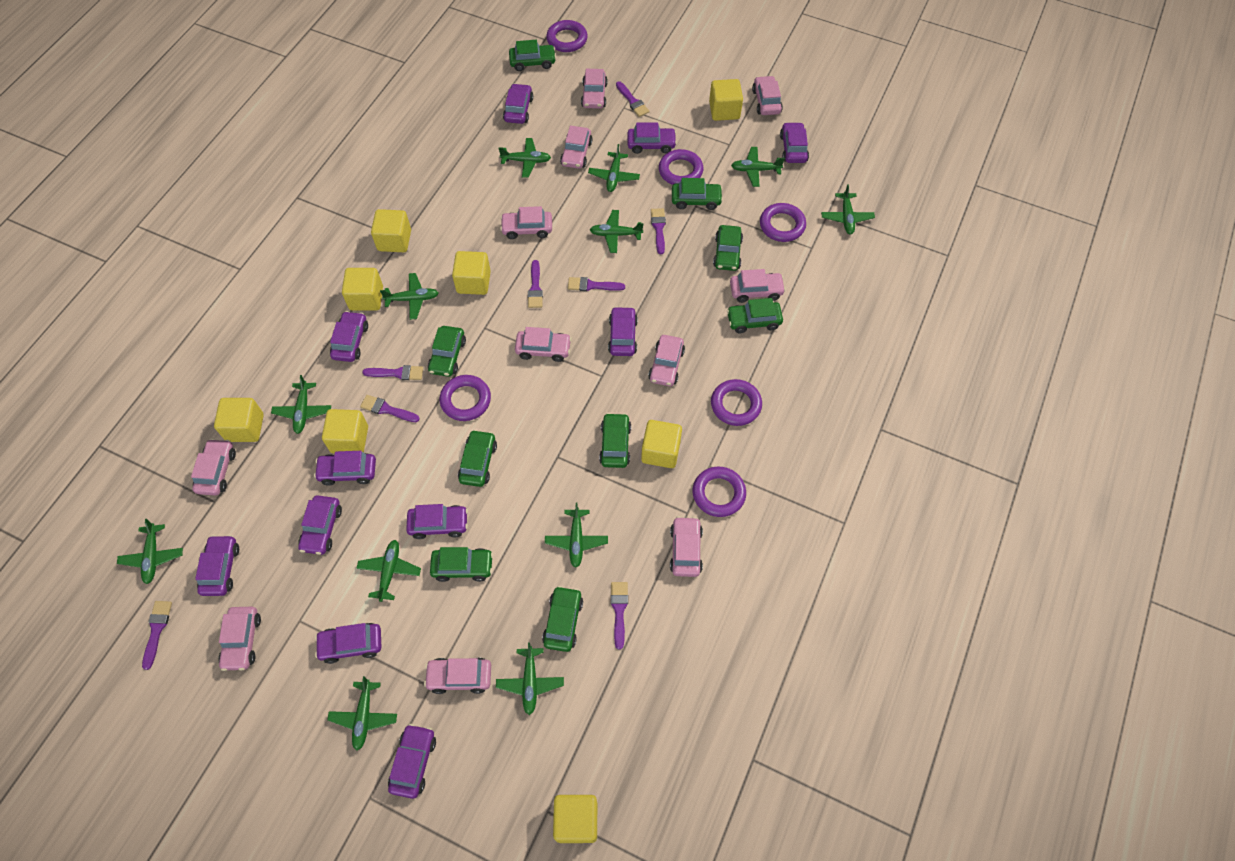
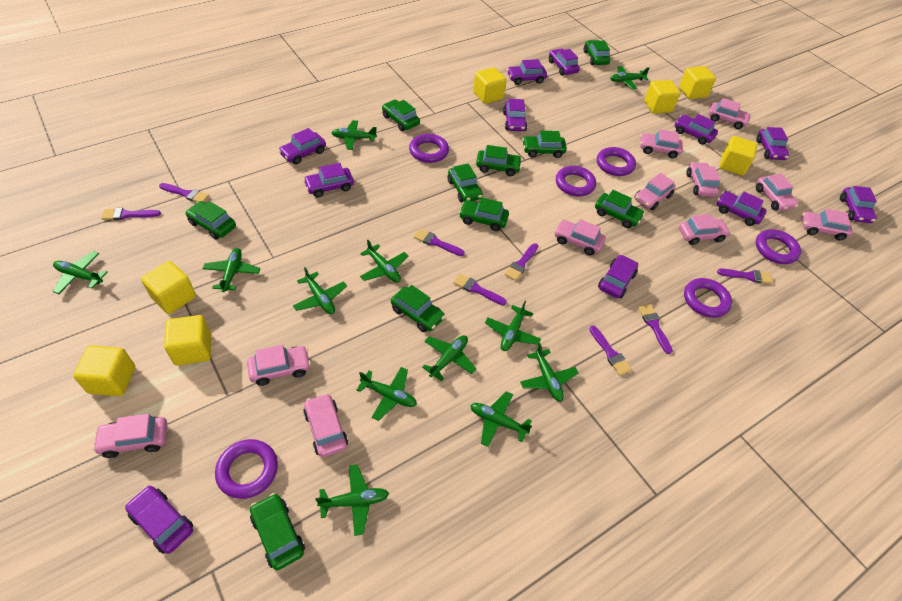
green car: 9 -> 10
yellow cube: 8 -> 7

